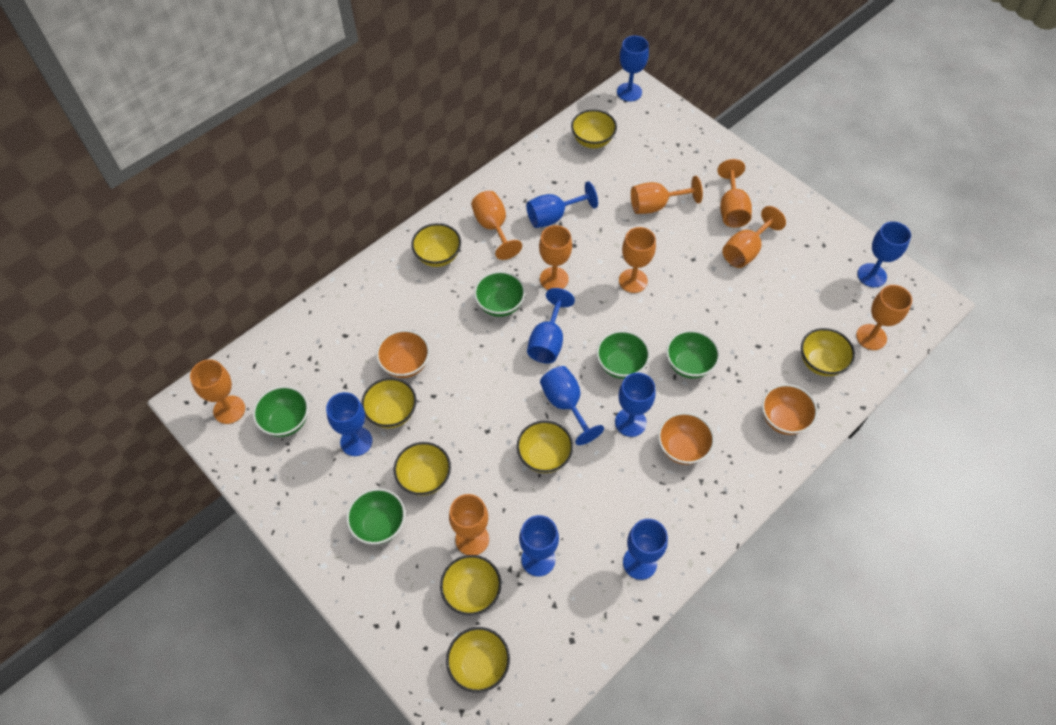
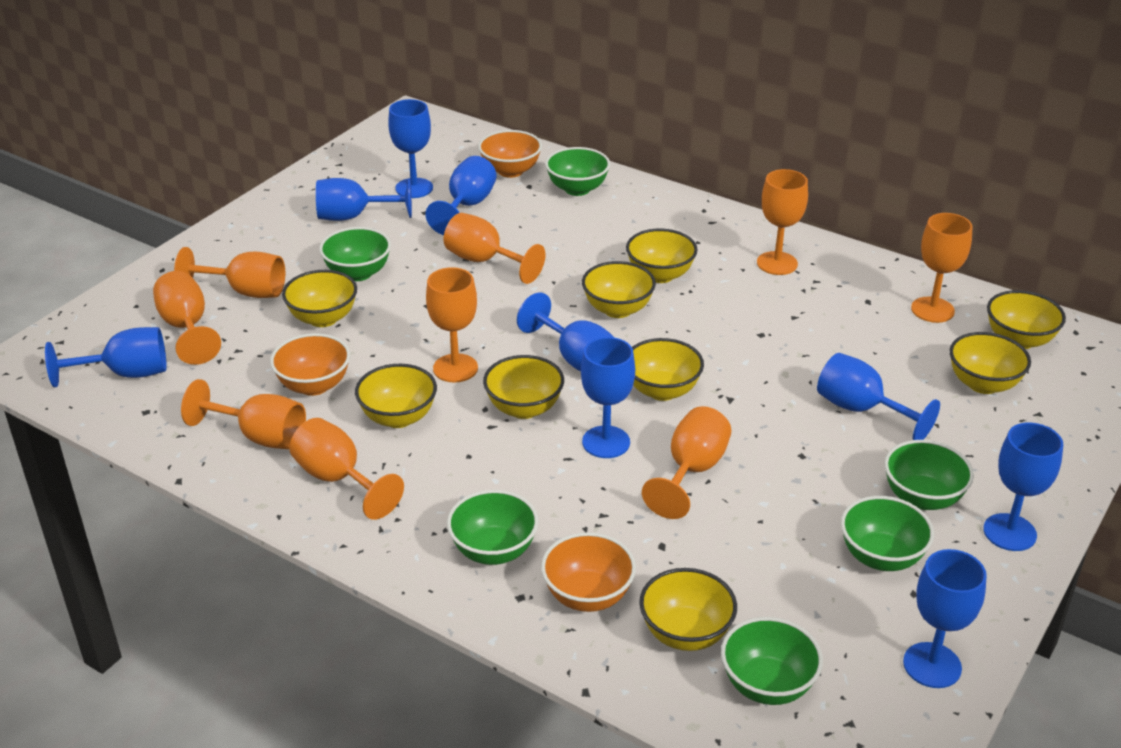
green bowl: 5 -> 6
yellow bowl: 8 -> 9

